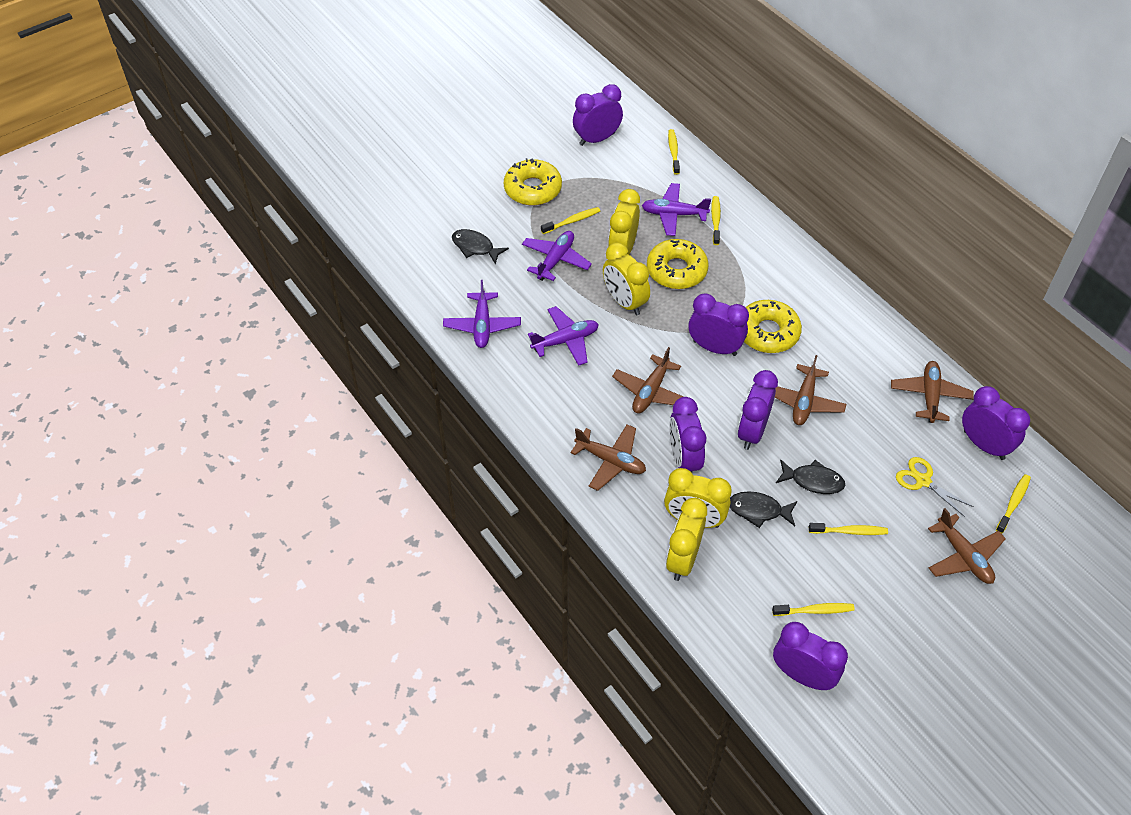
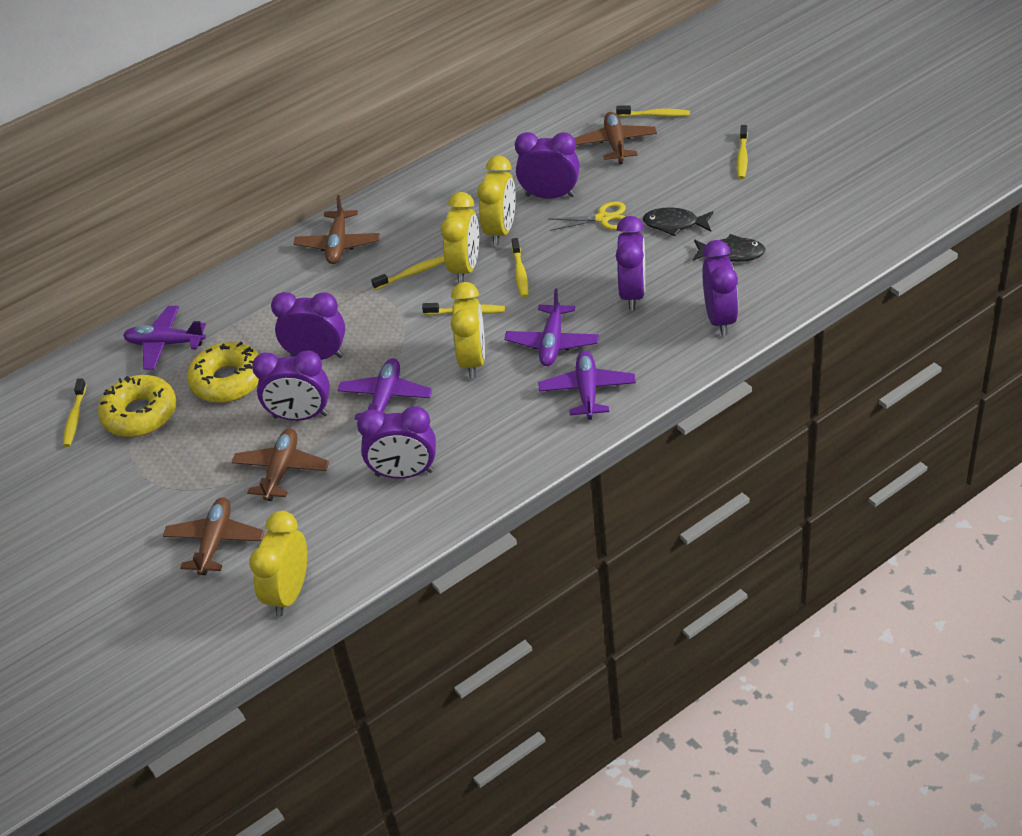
black fish: 3 -> 2
brown plane: 5 -> 4
yellow donut: 3 -> 2

